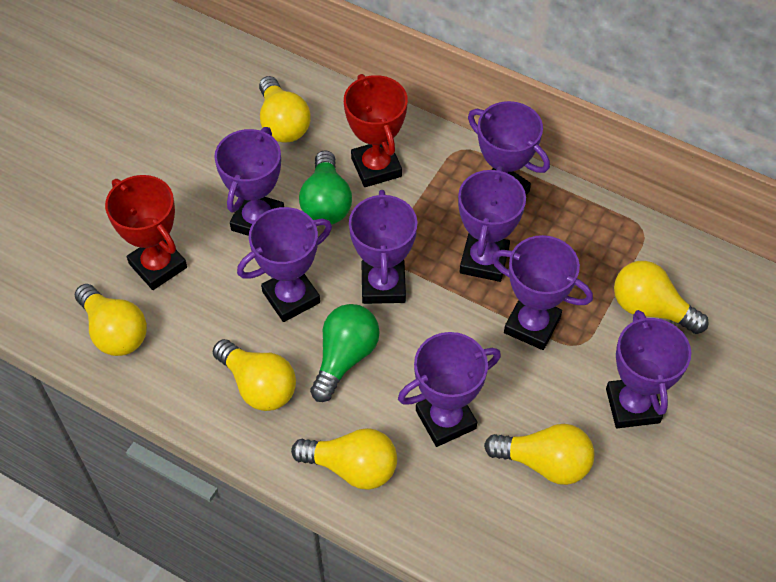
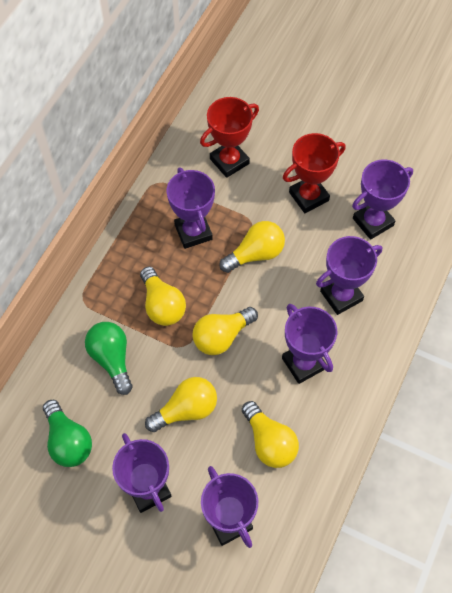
purple trophy: 8 -> 6
yellow light bulb: 6 -> 5

